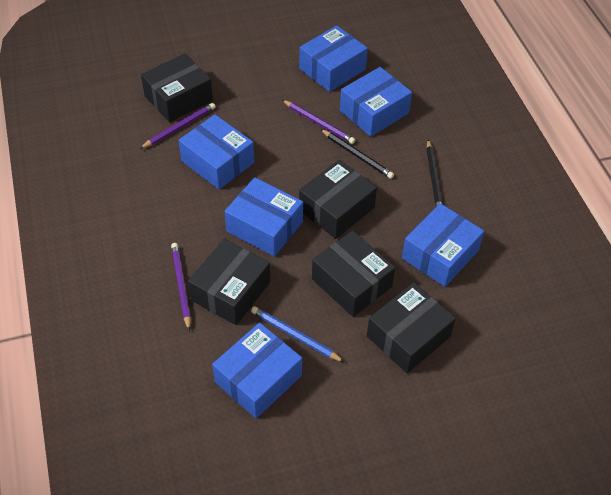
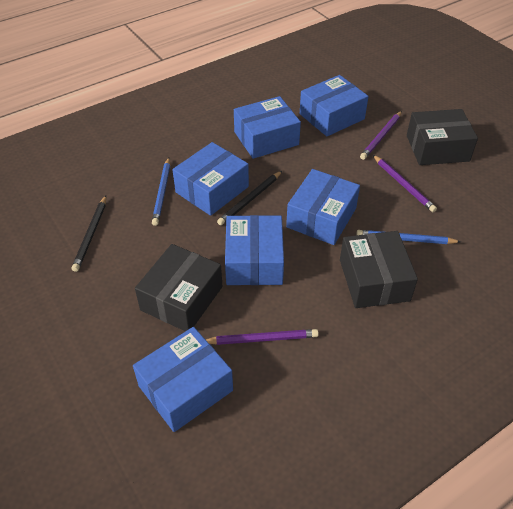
black box: 5 -> 3
blue pencil: 1 -> 2

